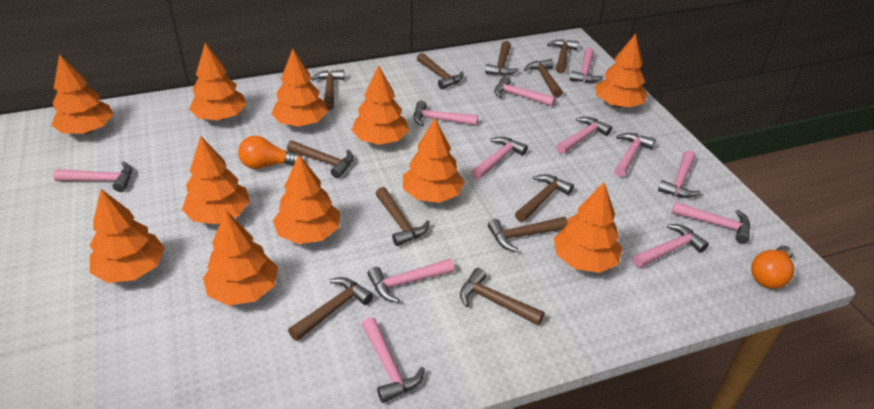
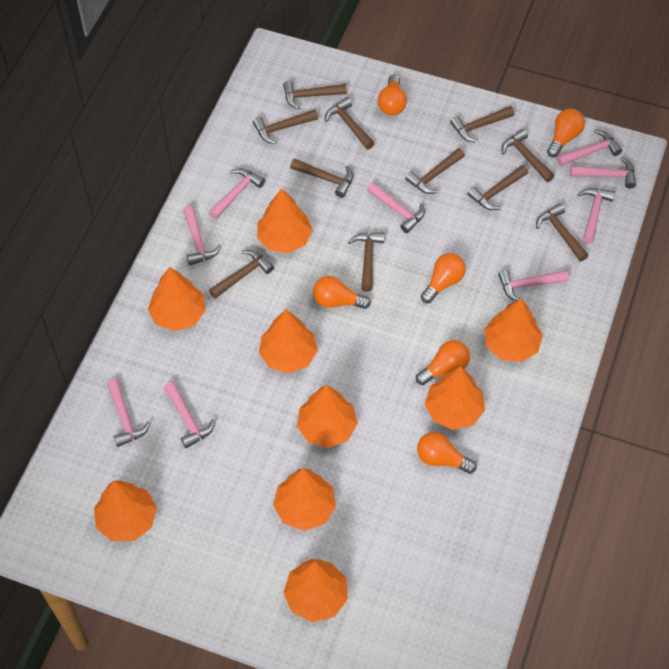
orange light bulb: 2 -> 6
orange tree: 11 -> 9
pink hammer: 12 -> 9

